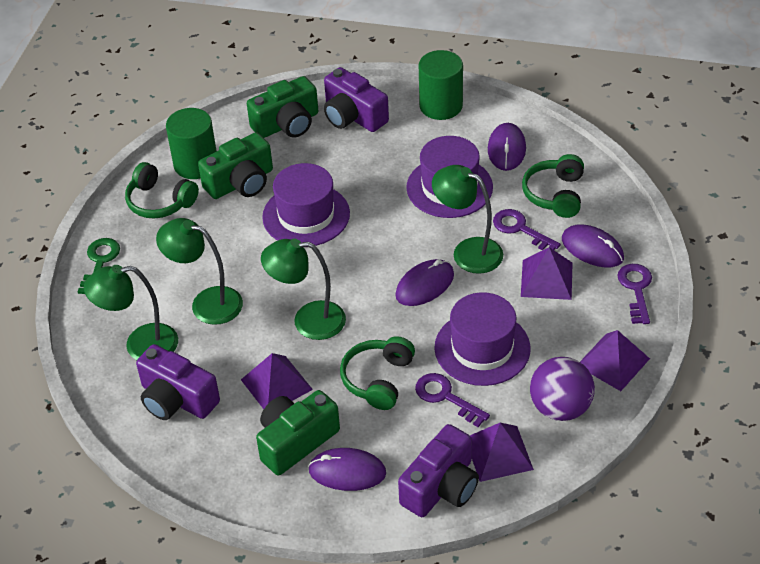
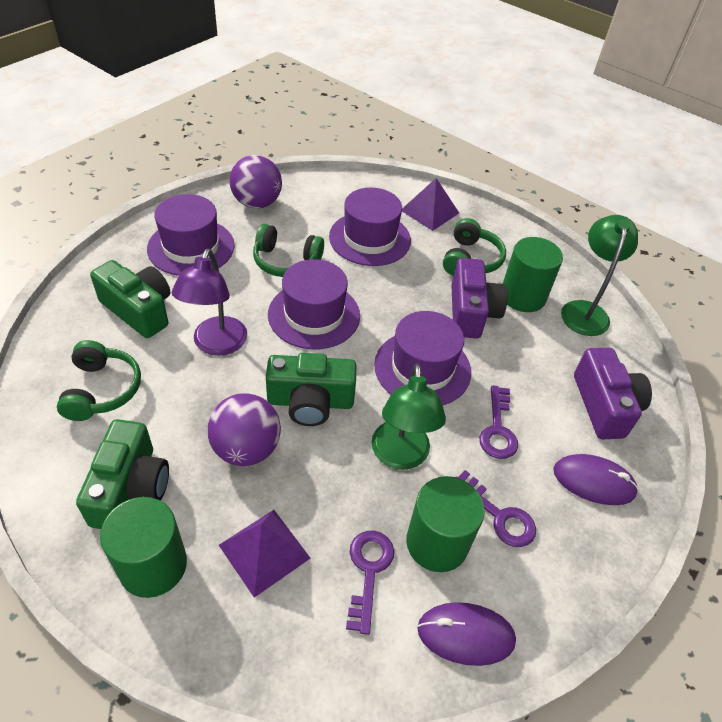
green cylinder: 2 -> 3
green key: 1 -> 0
green lamp: 4 -> 2
purple ball: 1 -> 2
purple camera: 3 -> 2
purple hat: 3 -> 4
purple lamp: 0 -> 1
purple mouse: 4 -> 2
purple pyramid: 4 -> 2

